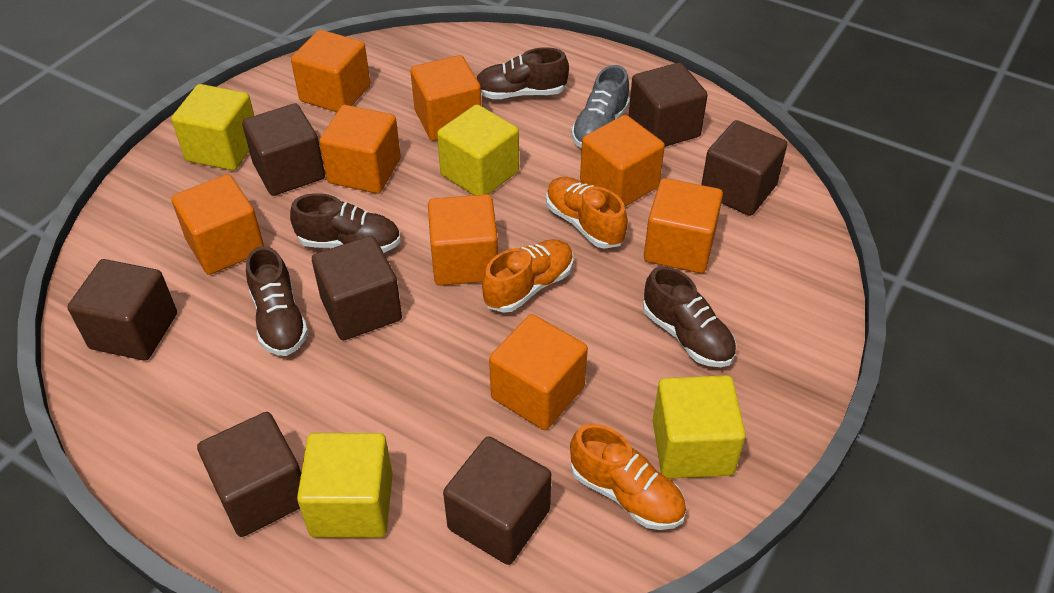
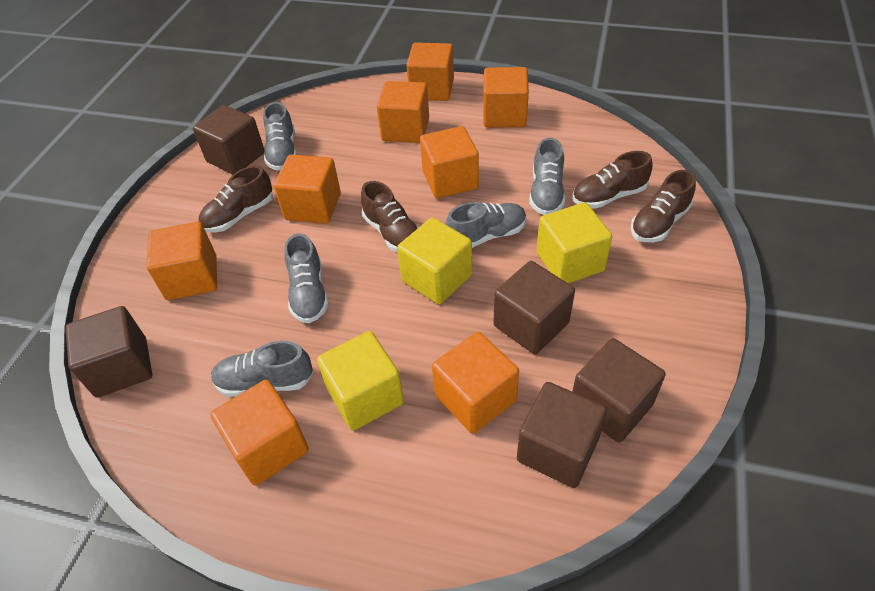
brown cube: 7 -> 5
grey shoe: 1 -> 5
orange shoe: 3 -> 0
yellow cube: 4 -> 3

